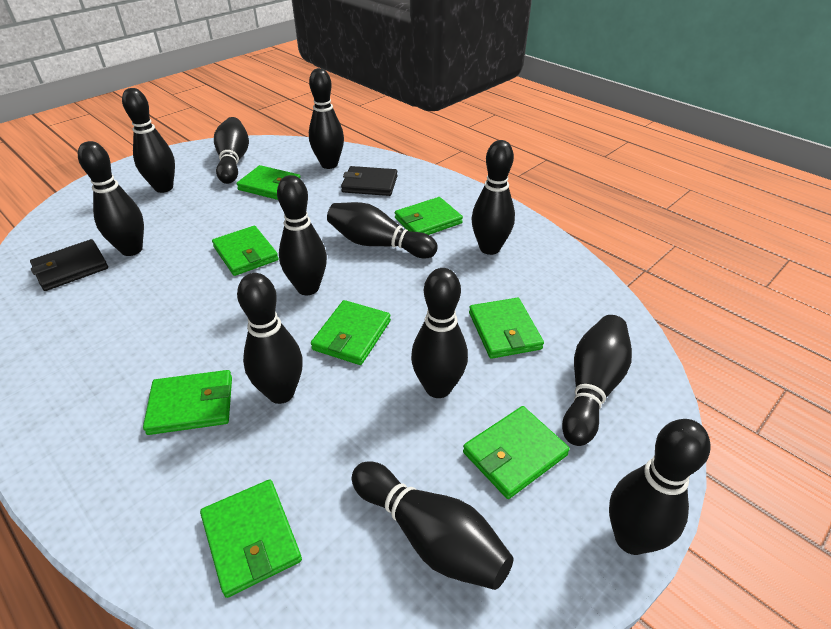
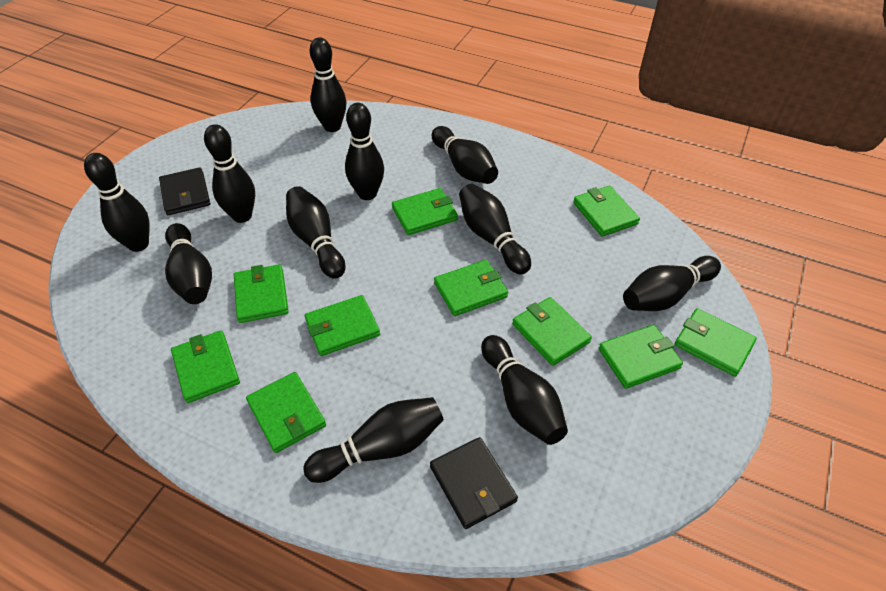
black bowling pin: 12 -> 11
green wallet: 8 -> 10

